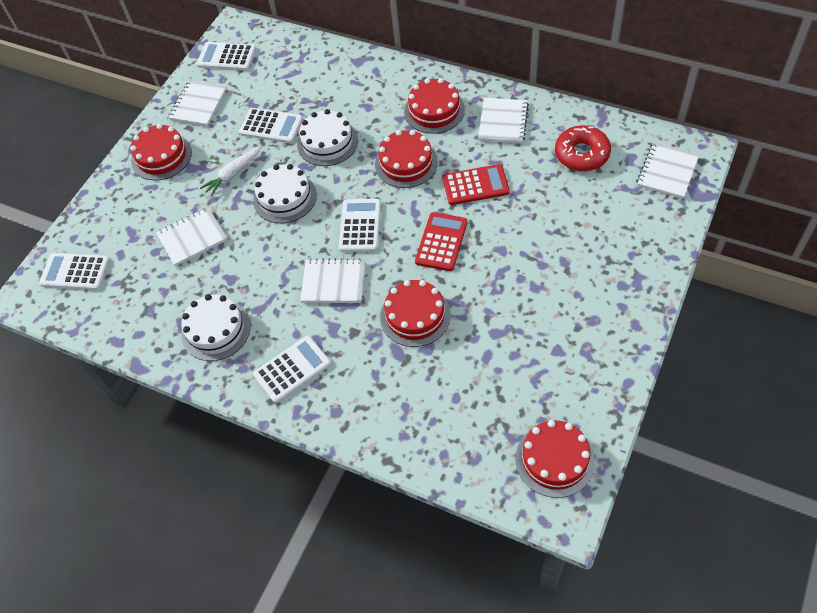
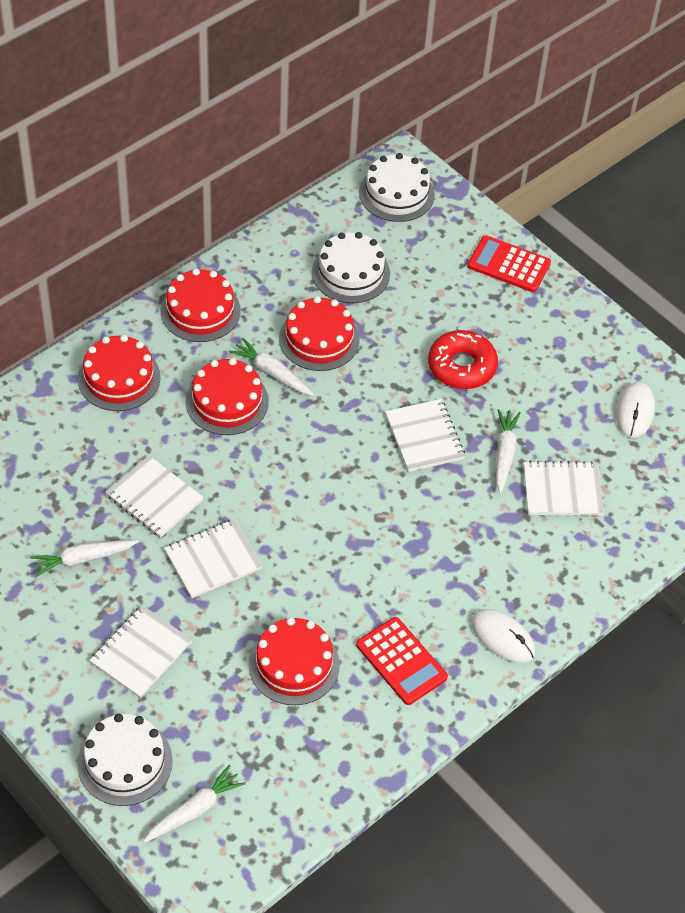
white calculator: 5 -> 0
white carrot: 1 -> 4
white mouse: 0 -> 2

